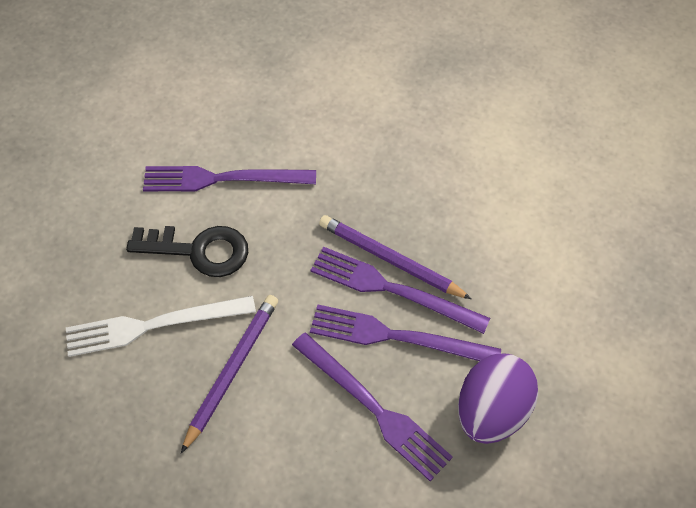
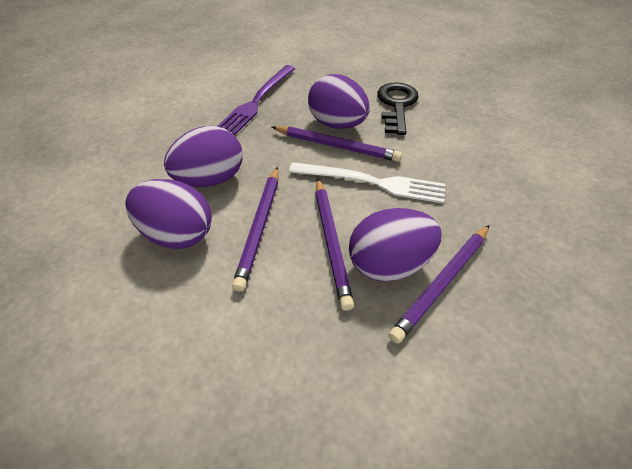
purple egg: 1 -> 4
purple fork: 4 -> 1
purple pencil: 2 -> 4

